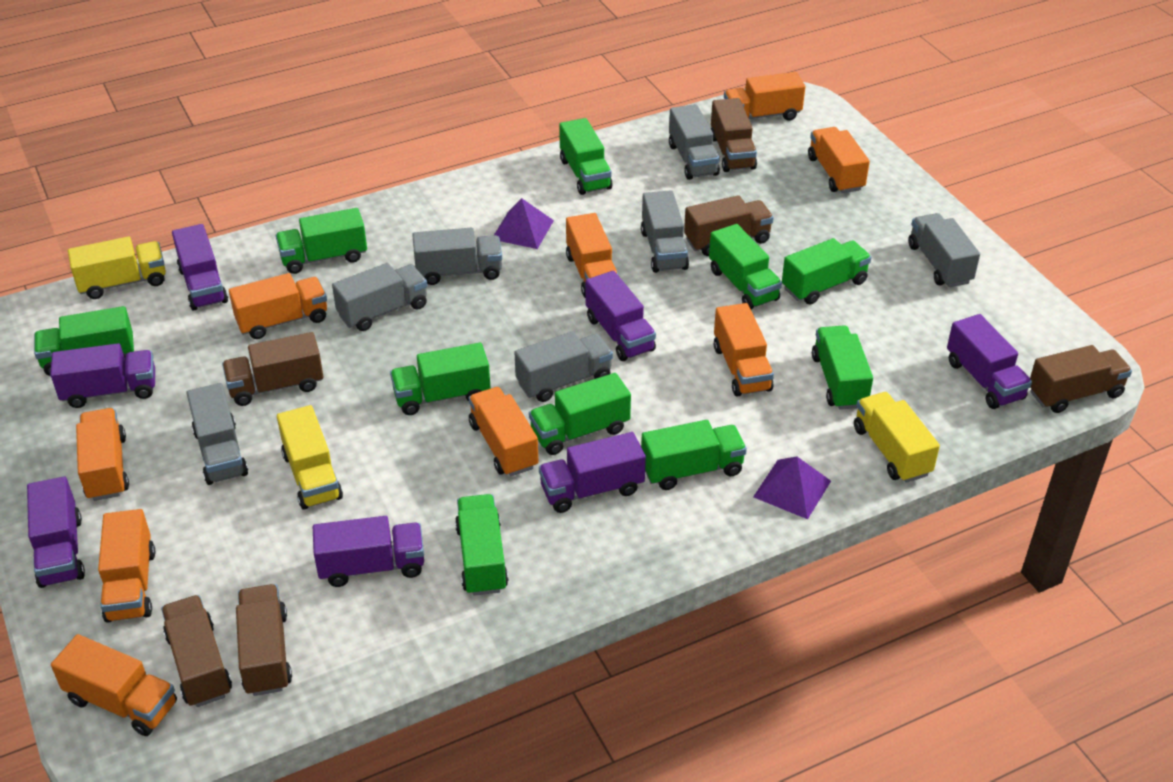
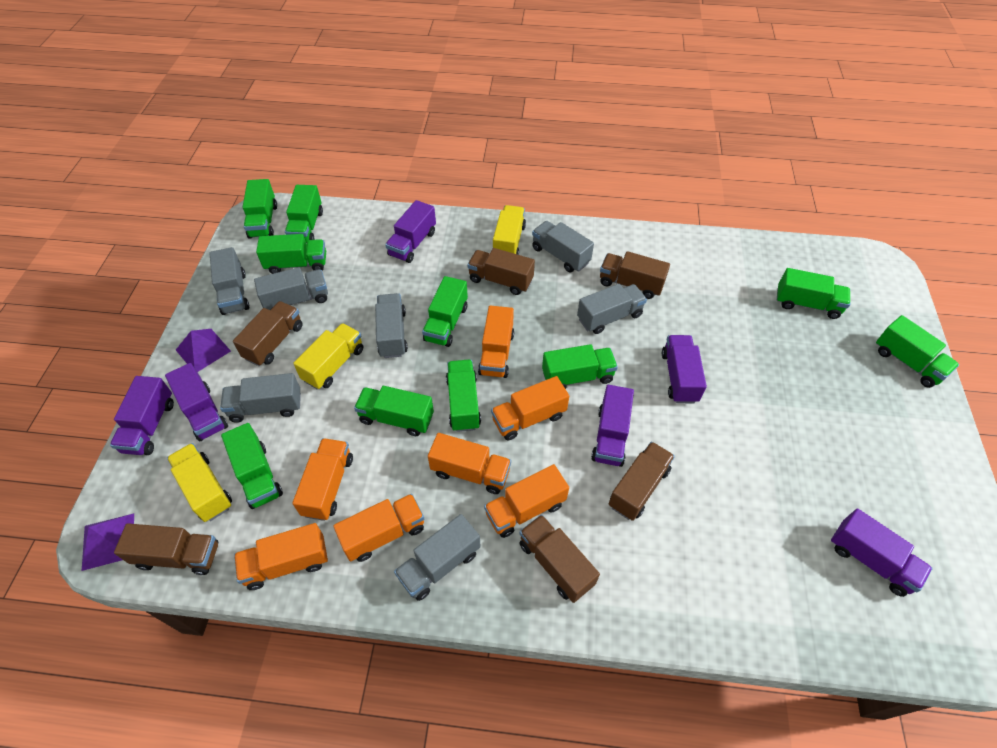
orange truck: 9 -> 7
purple truck: 7 -> 6

